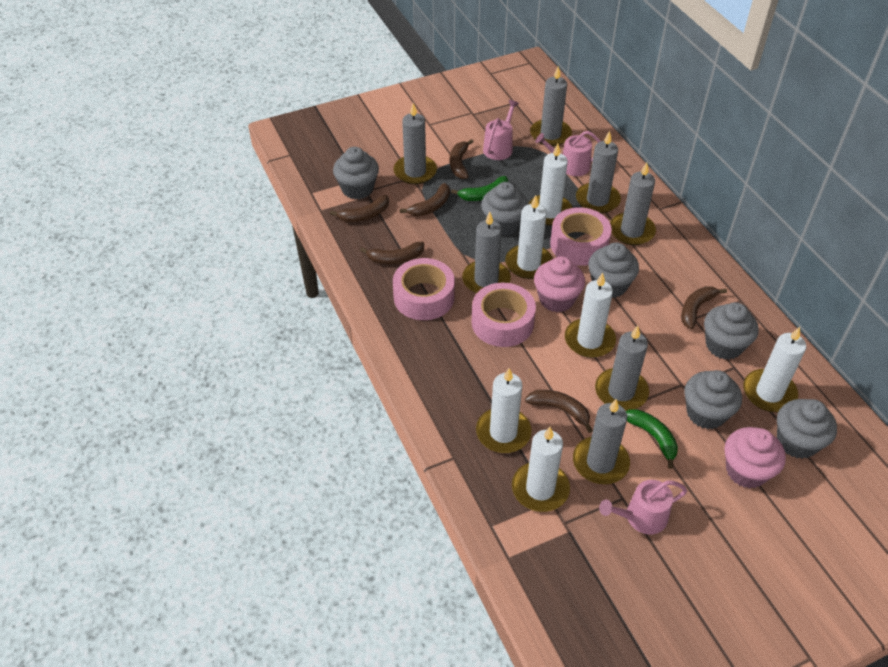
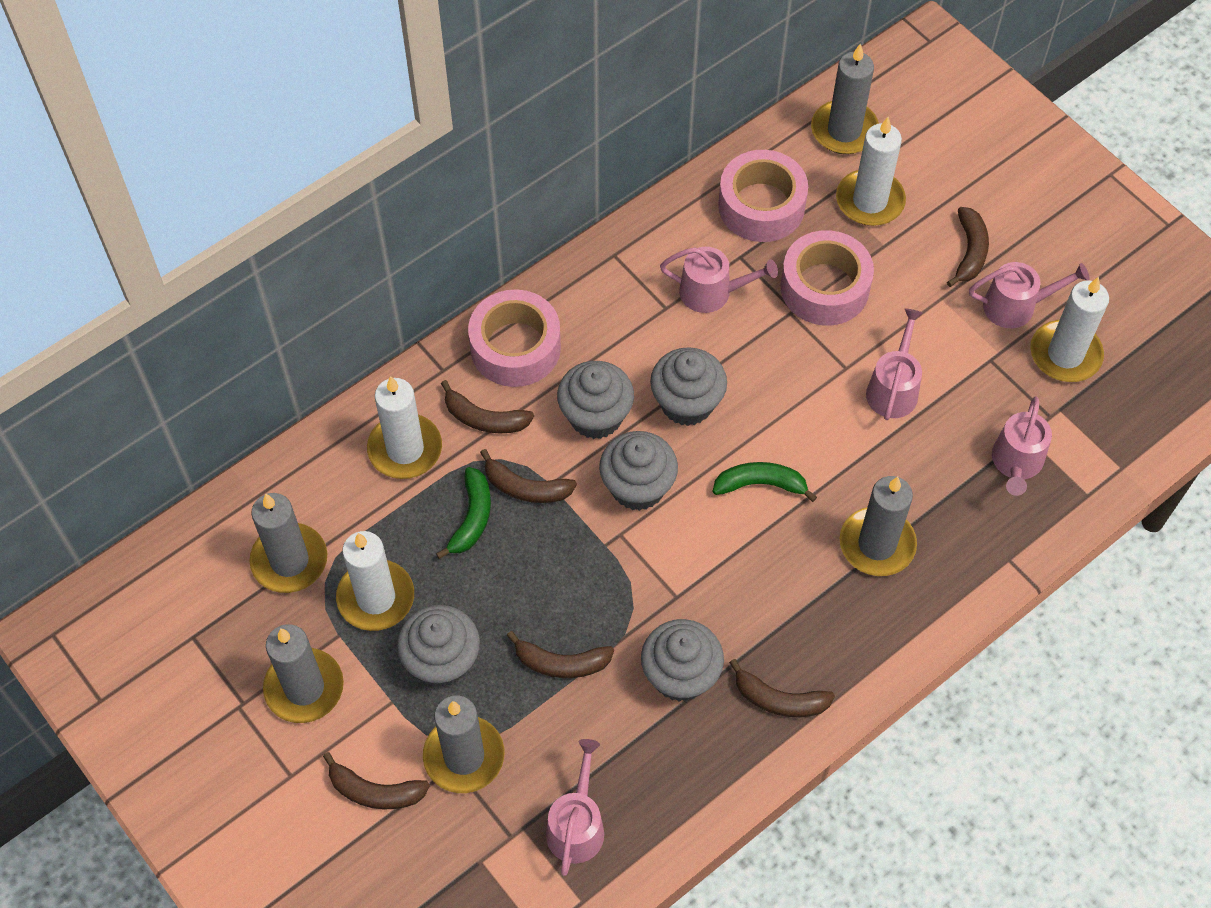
grey candle: 7 -> 5
grey cupcake: 6 -> 5
pink cupcake: 2 -> 0
pink watering can: 3 -> 5
white candle: 6 -> 4

